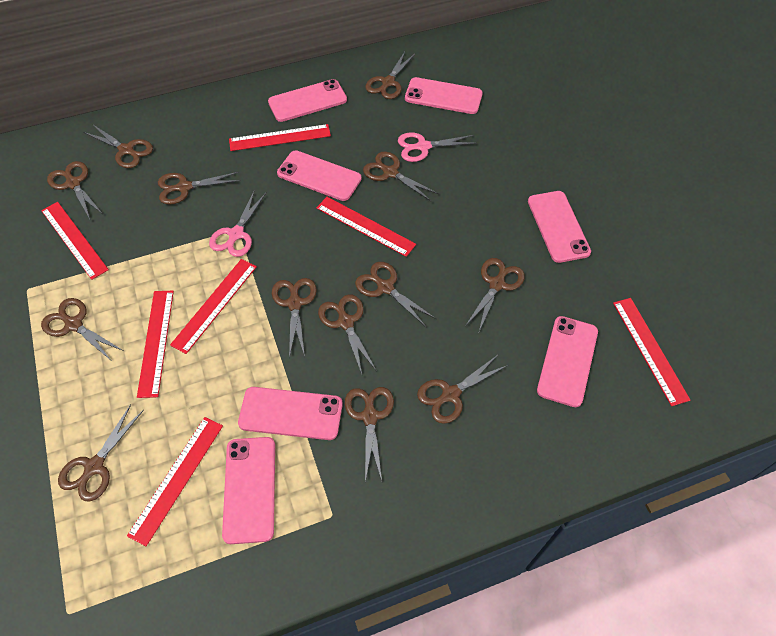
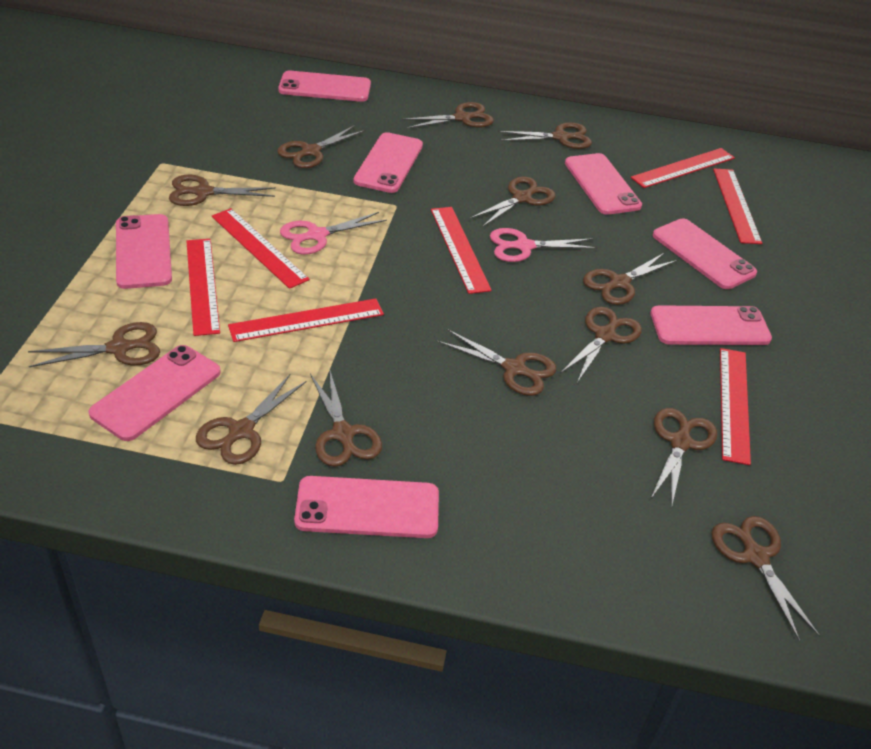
pink phone: 7 -> 8

